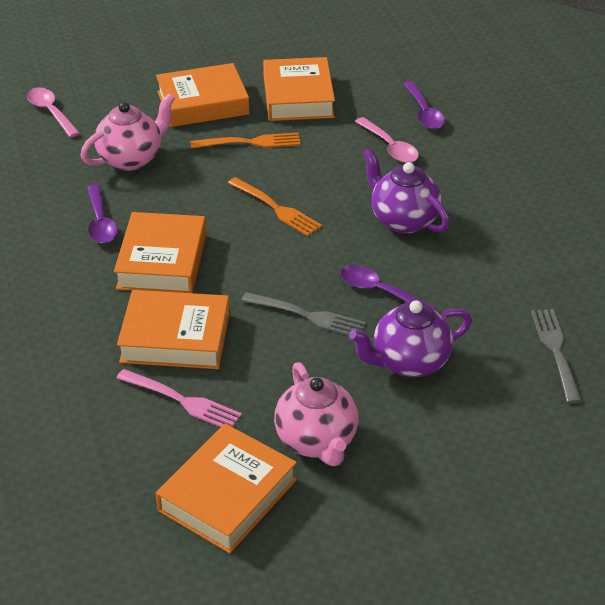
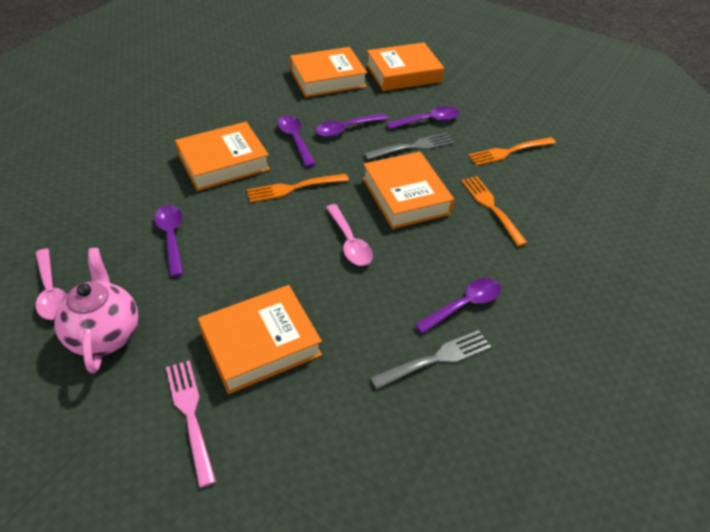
orange fork: 2 -> 3
pink teapot: 2 -> 1
purple spoon: 3 -> 5
purple teapot: 2 -> 0

